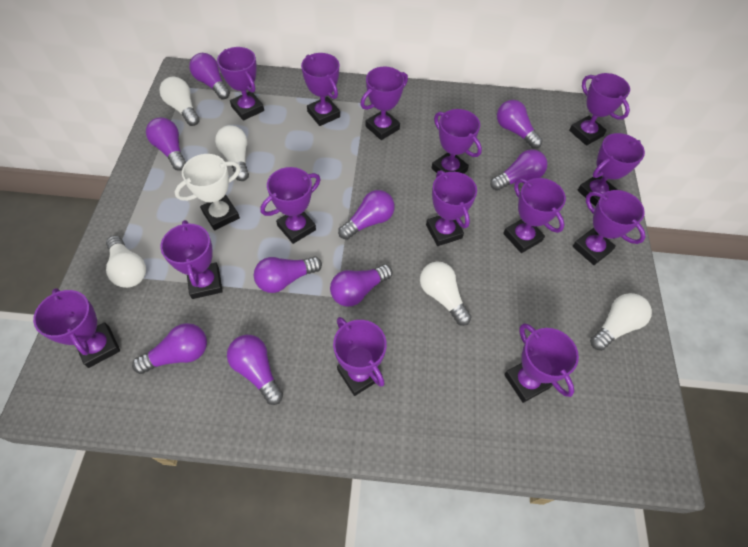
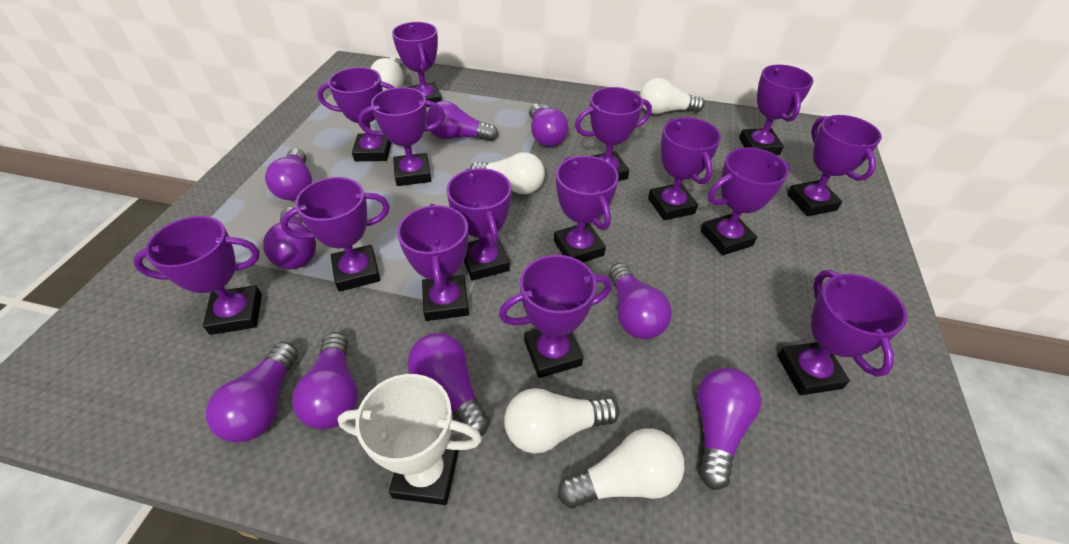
purple trophy: 14 -> 15

